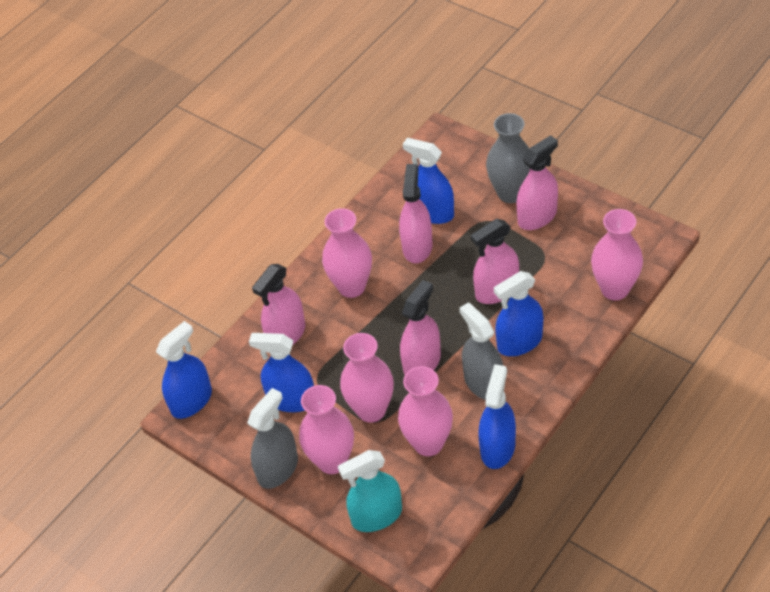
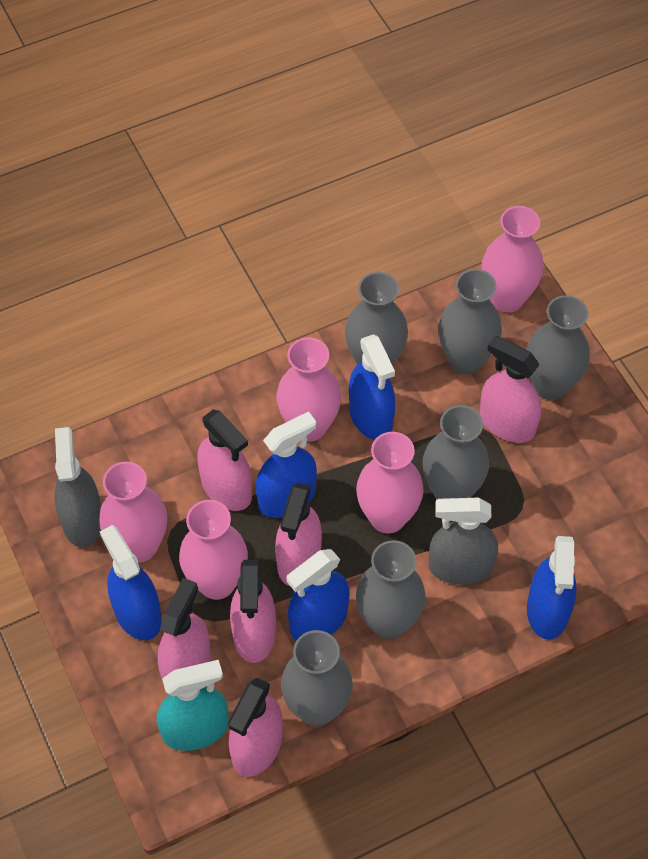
grey vase: 1 -> 6
pink spray bottle: 5 -> 6

